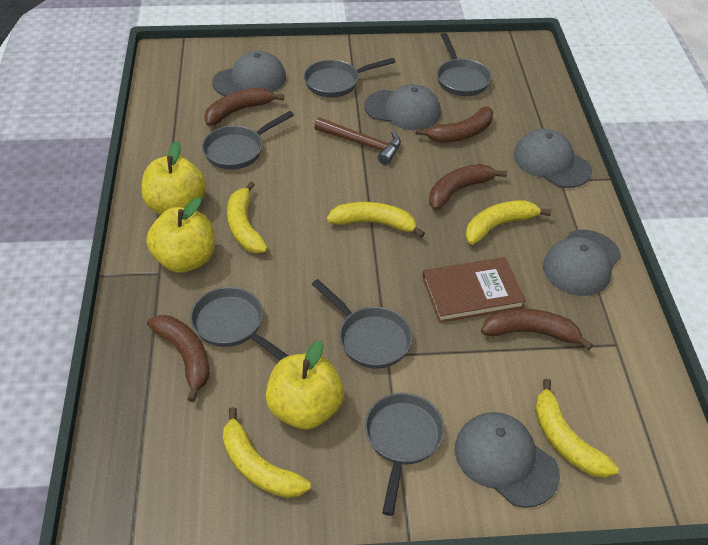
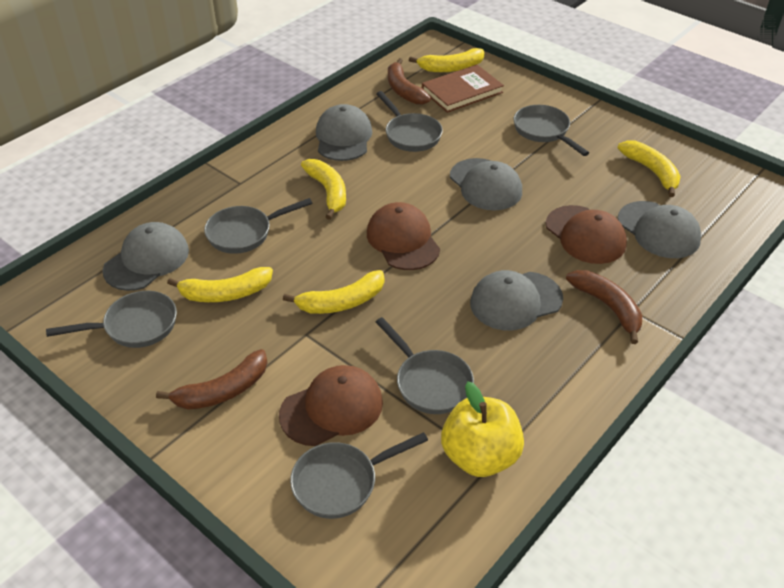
brown banana: 5 -> 3
brown cap: 0 -> 3
brown hammer: 1 -> 0
yellow apple: 3 -> 1

